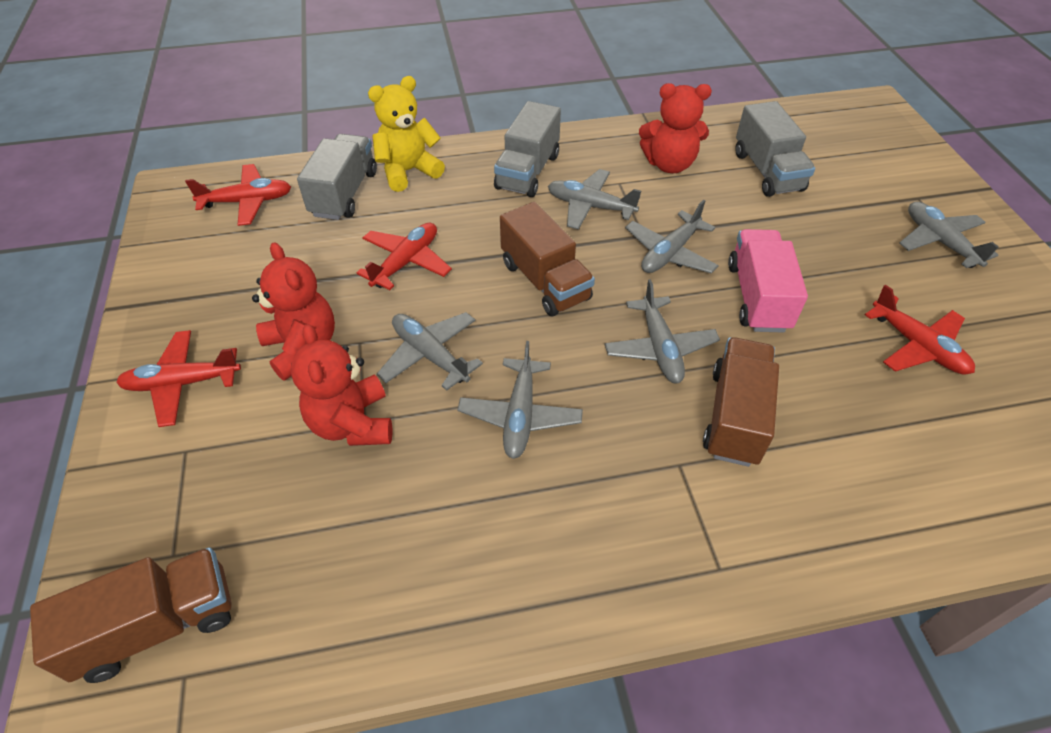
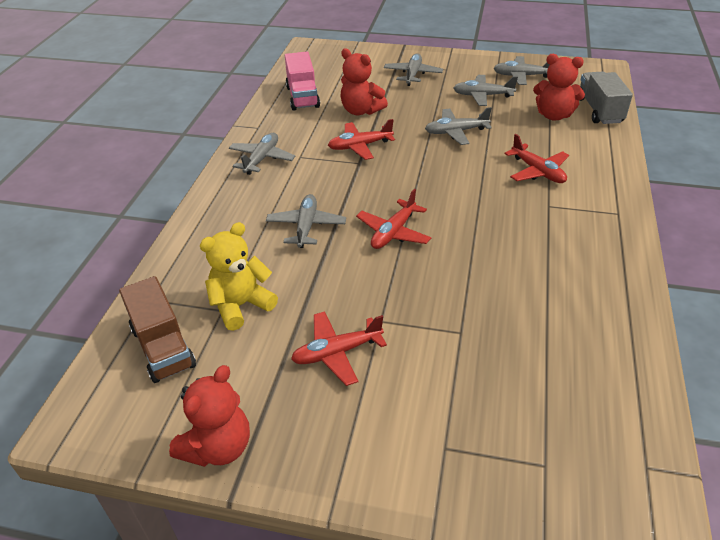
brown truck: 3 -> 1
grey truck: 3 -> 1

